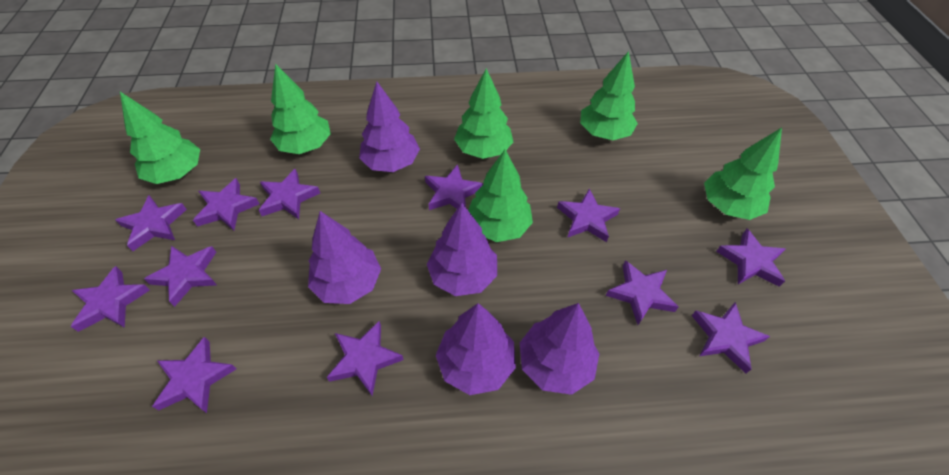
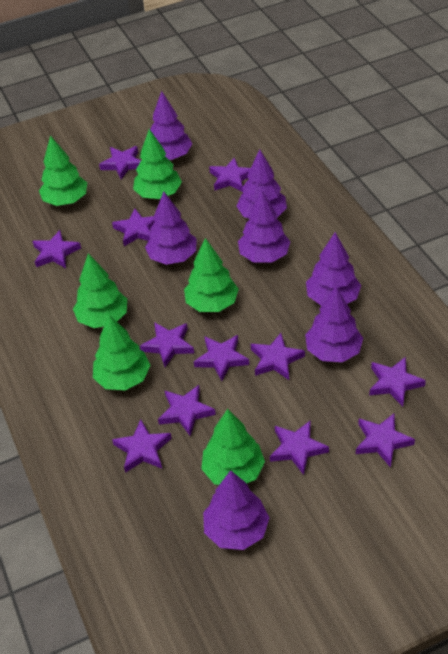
purple tree: 5 -> 7

